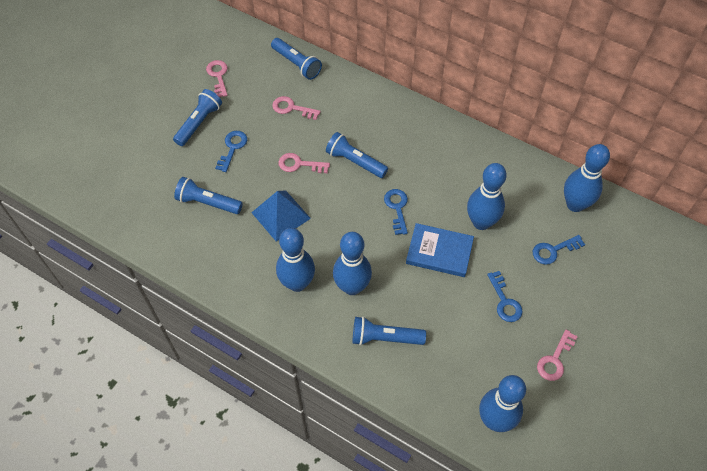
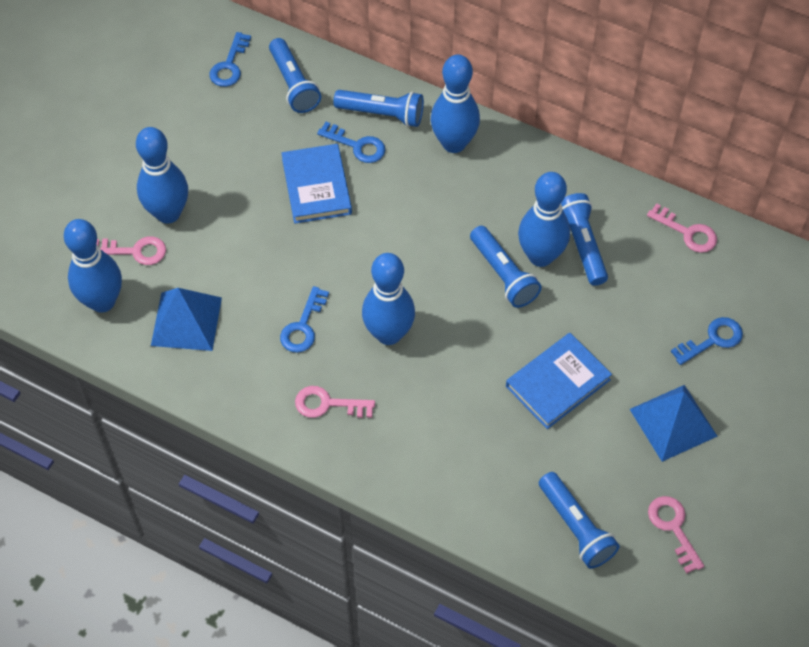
blue book: 1 -> 2
blue pyramid: 1 -> 2

